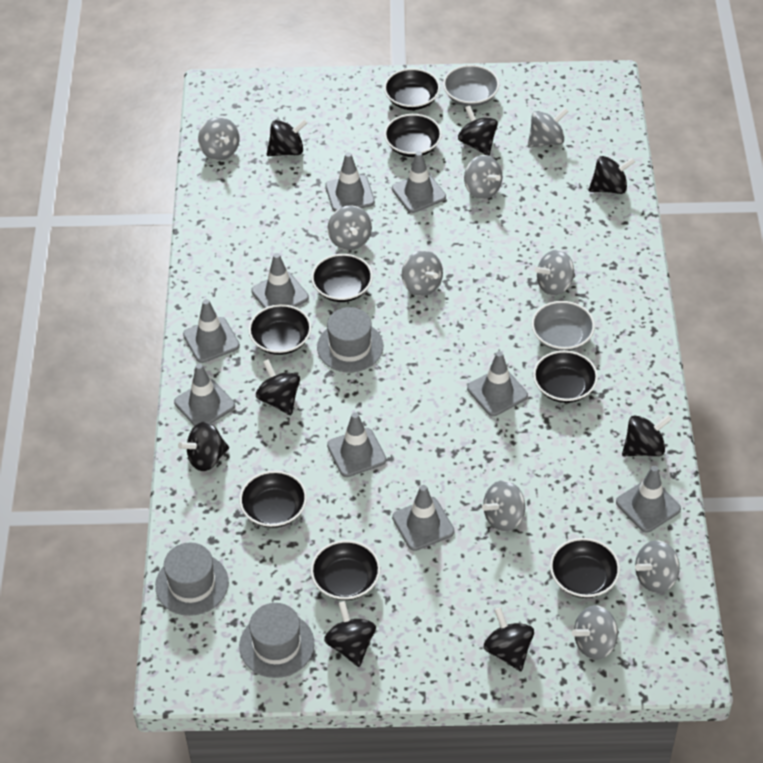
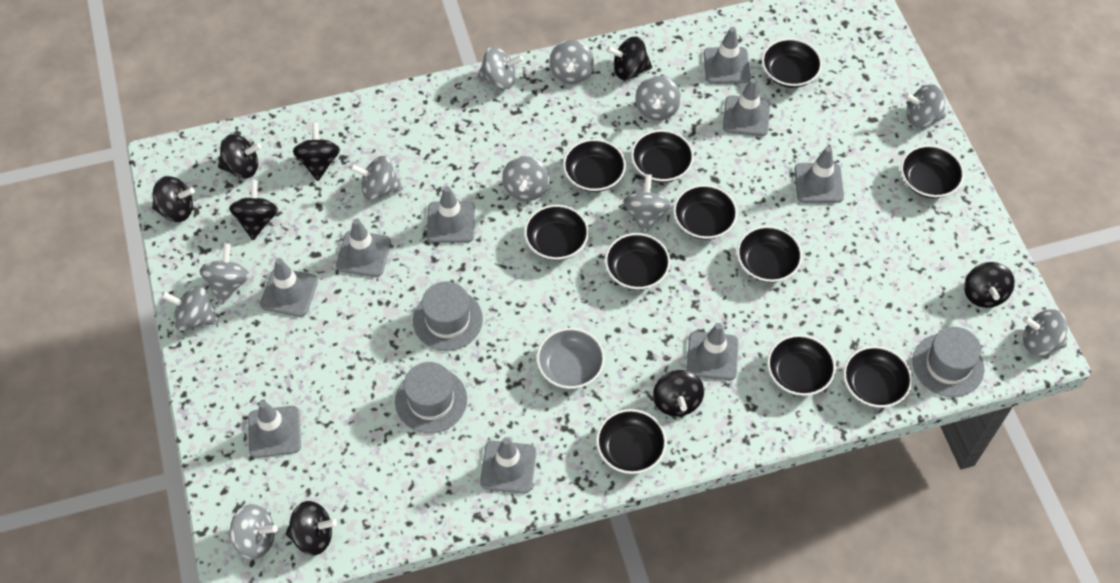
black bowl: 8 -> 11
grey bowl: 2 -> 1
grey spinning top: 9 -> 11

